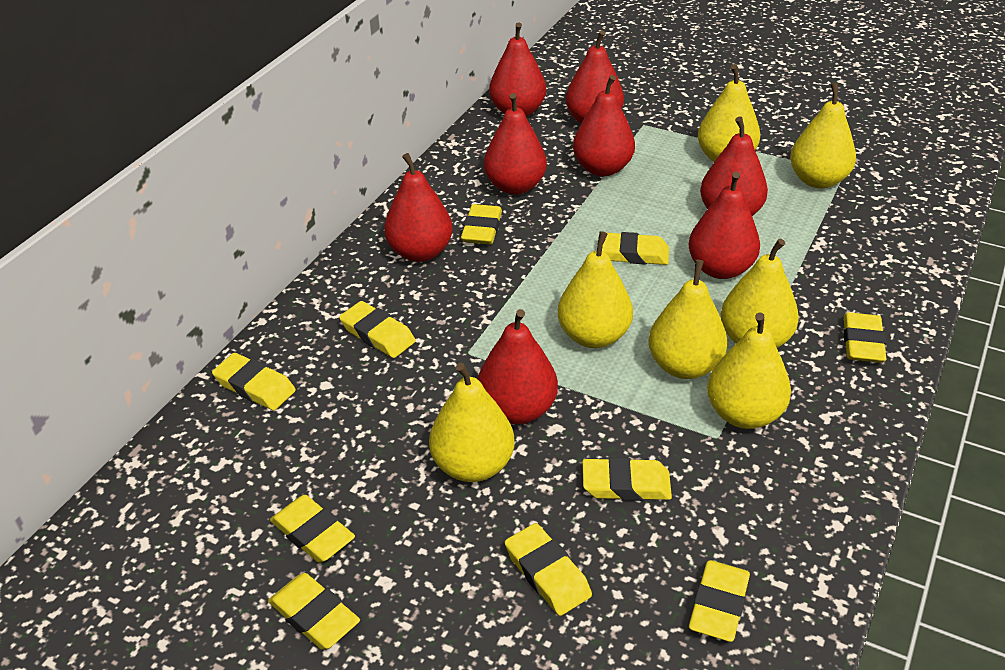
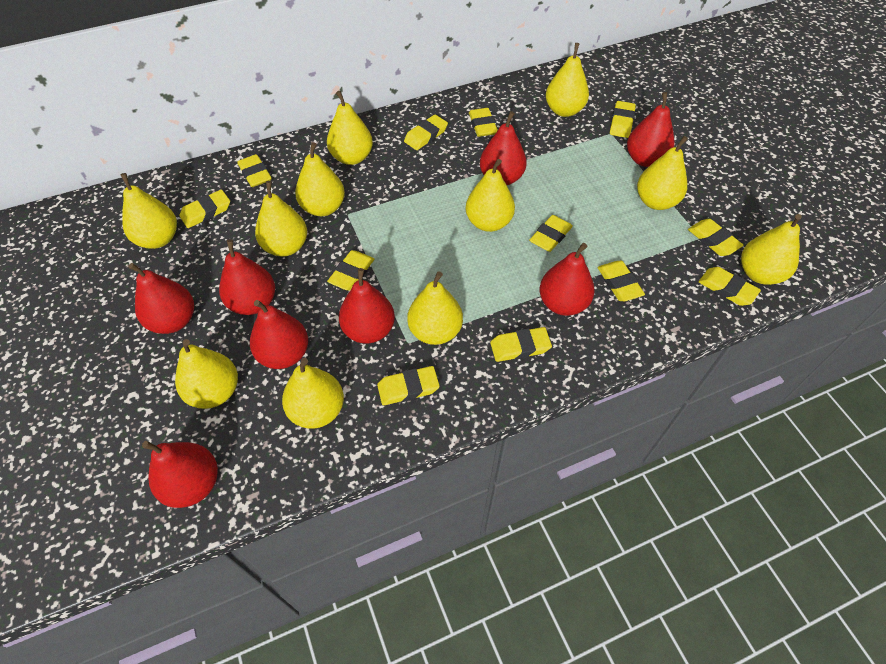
yellow eraser: 10 -> 12
yellow pear: 7 -> 11

